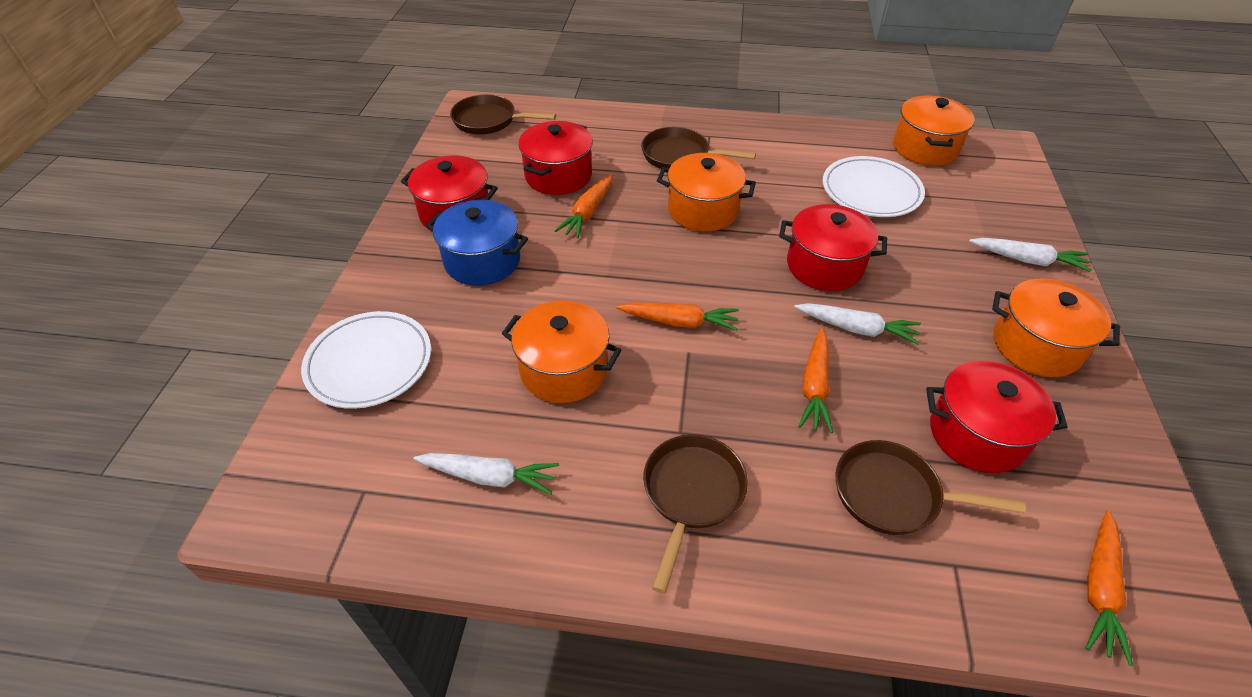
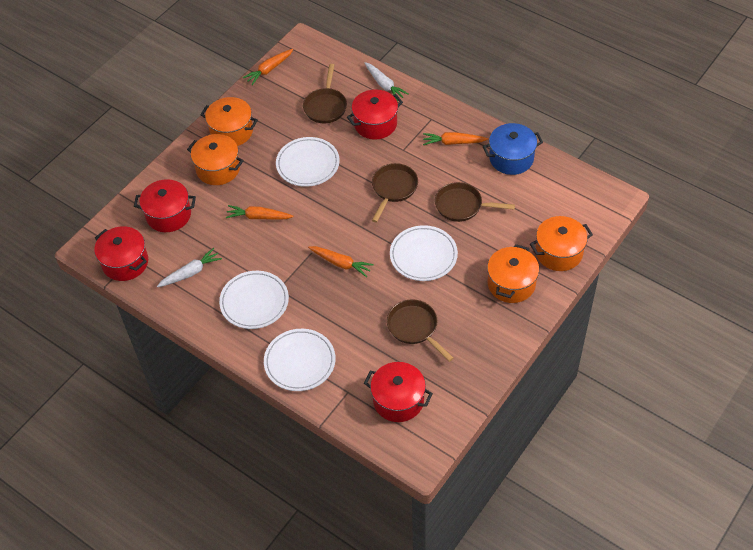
white carrot: 3 -> 2
white plate: 2 -> 4

